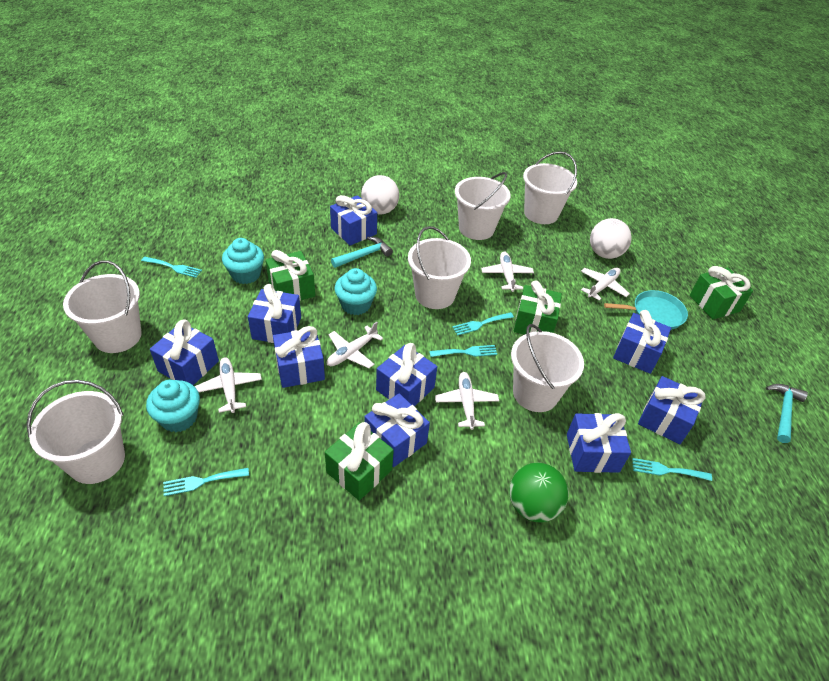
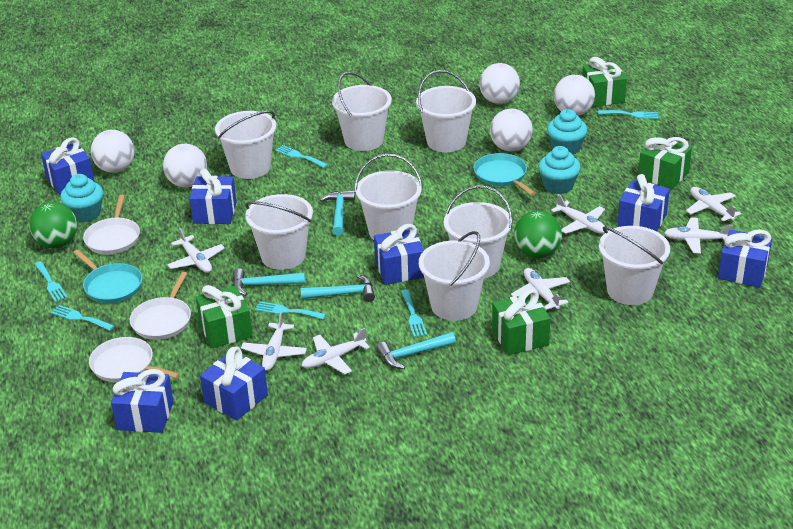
blue gift: 9 -> 7
green ball: 1 -> 2
turquoise fork: 5 -> 6
turquoise hammer: 2 -> 4
turquoise pan: 1 -> 2
white ball: 2 -> 5
white bucket: 6 -> 8
white pan: 0 -> 3
white plane: 5 -> 7

